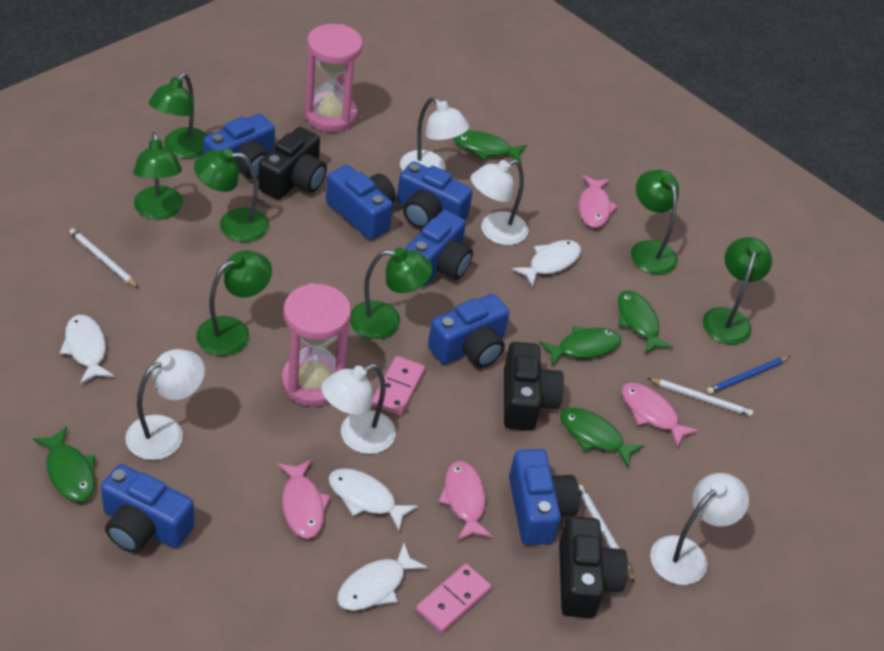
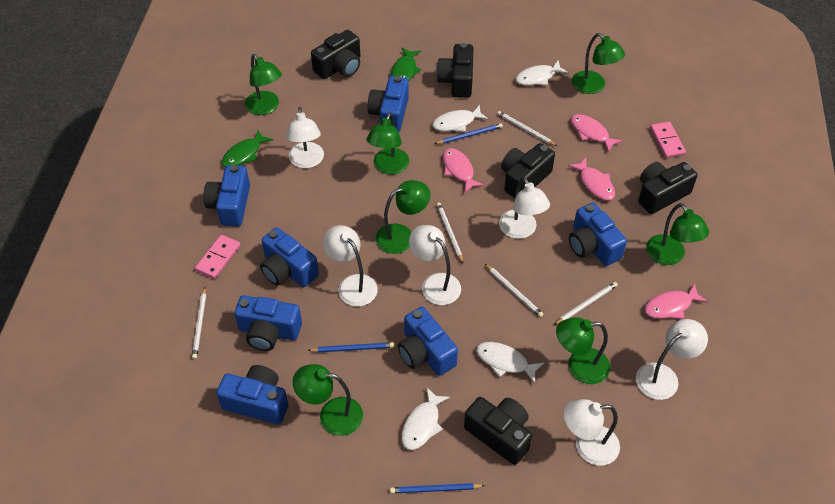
black camera: 3 -> 5
blue pencil: 1 -> 3
green fish: 5 -> 2
pink hourglass: 2 -> 0
white lamp: 5 -> 6
white pencil: 3 -> 5

